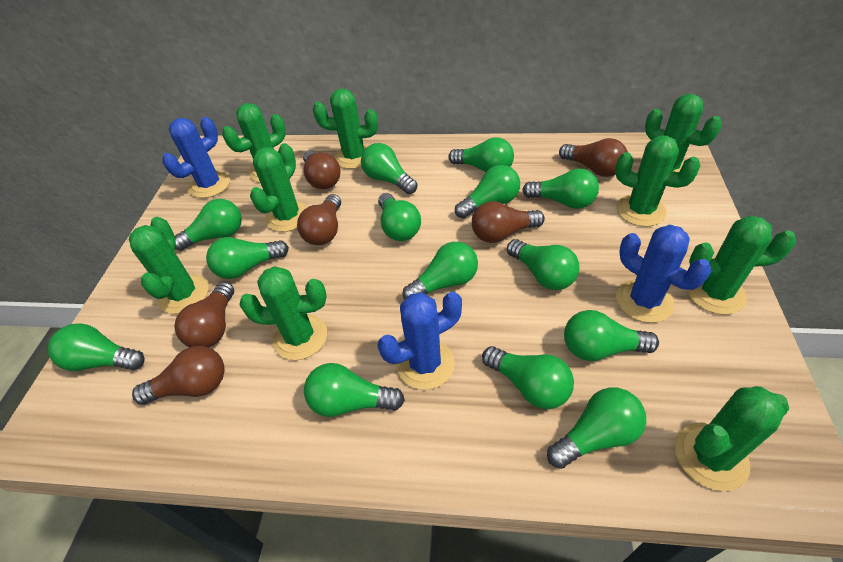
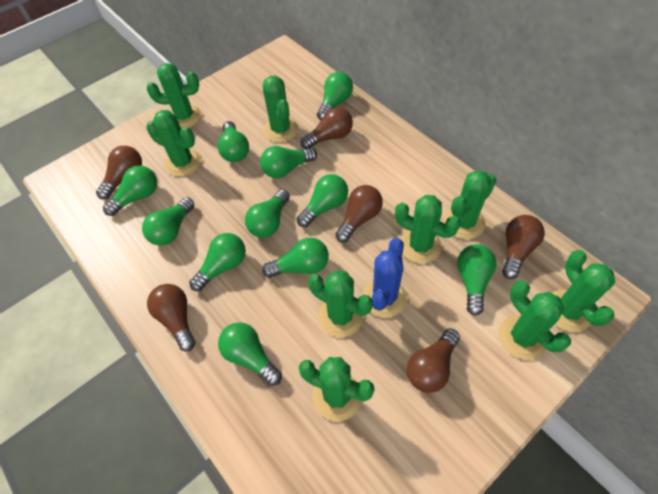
blue cactus: 3 -> 1
green light bulb: 14 -> 11

